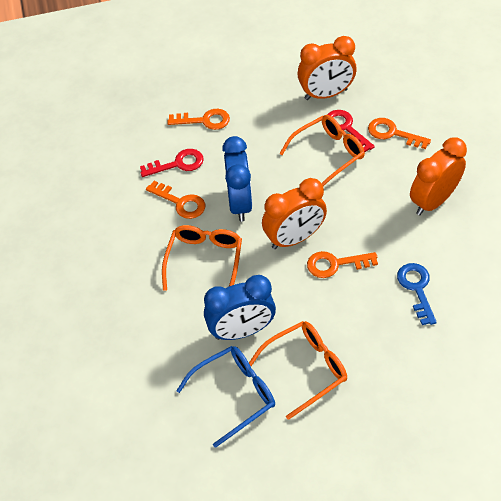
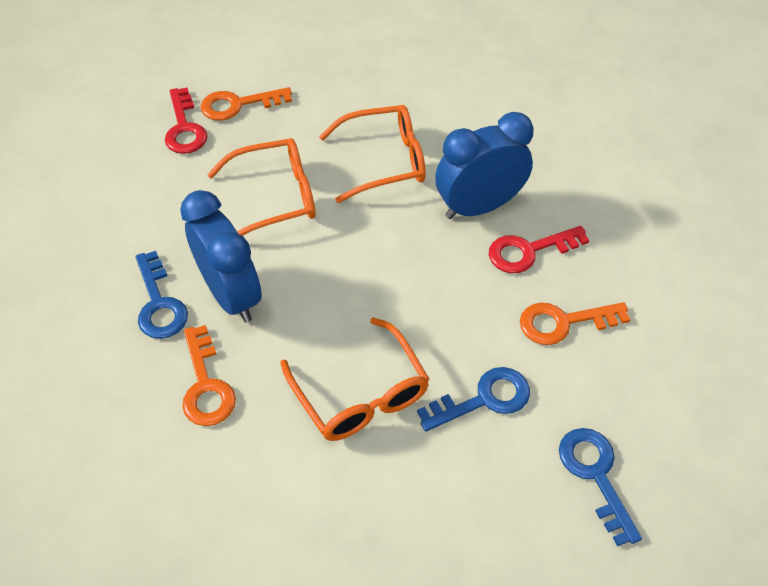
blue glasses: 1 -> 0
blue key: 1 -> 3
orange clock: 3 -> 0
orange key: 4 -> 3

